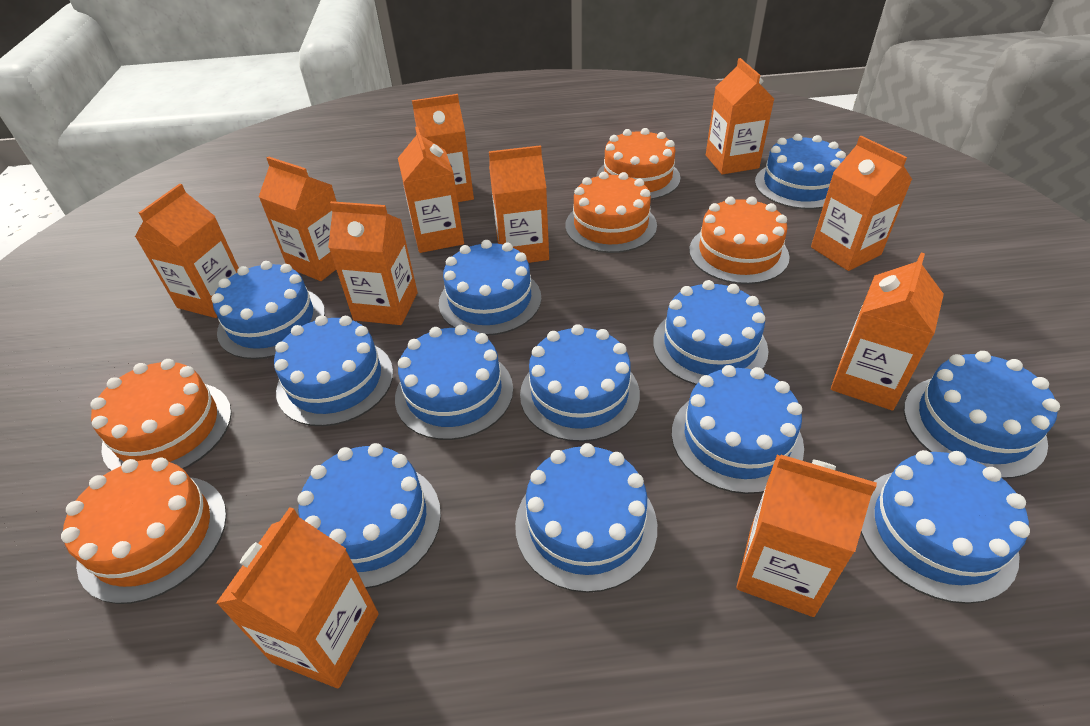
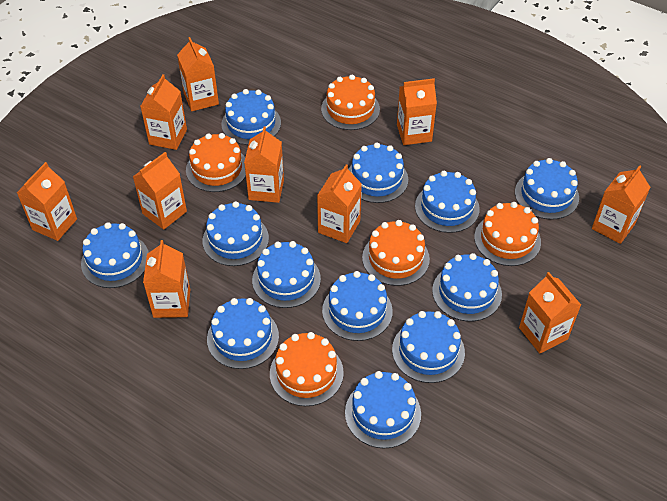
orange carton: 11 -> 10

